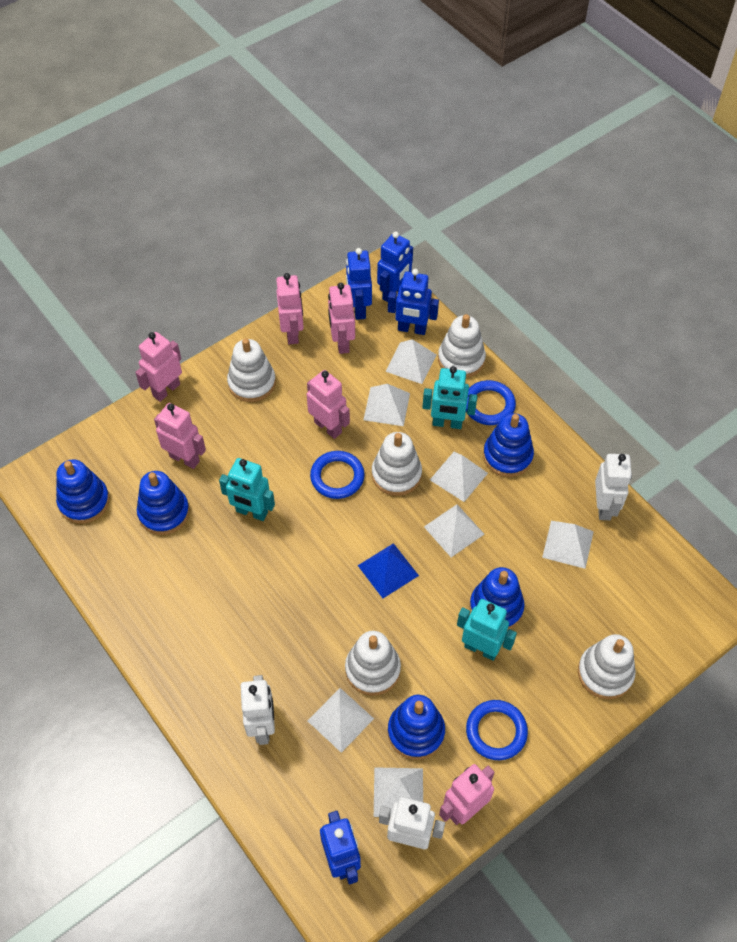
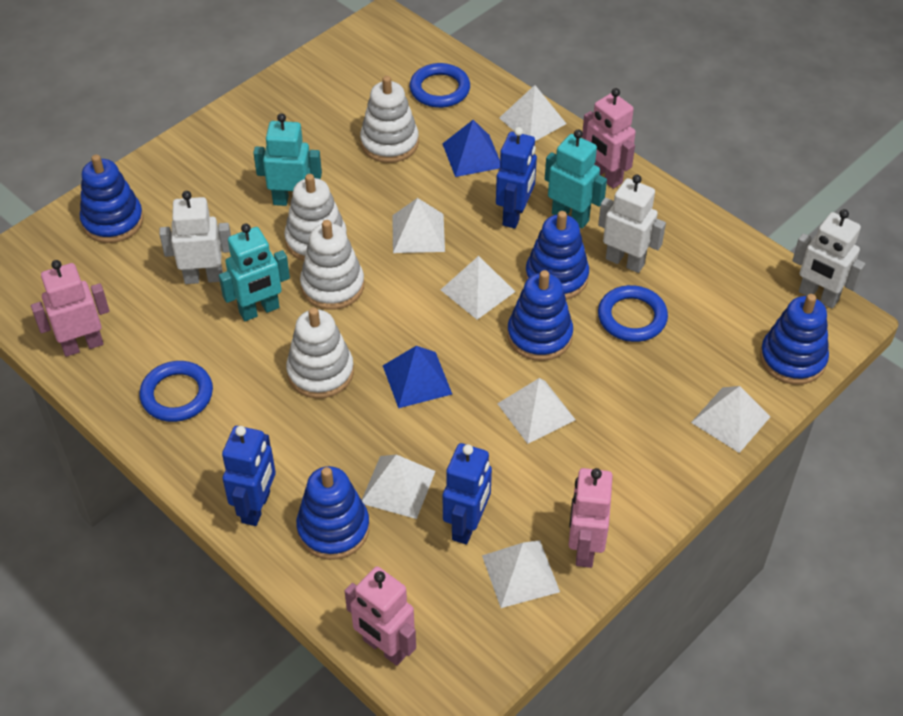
blue pyramid: 1 -> 2
blue robot: 4 -> 3
pink robot: 6 -> 4
white stacking toy: 5 -> 4

